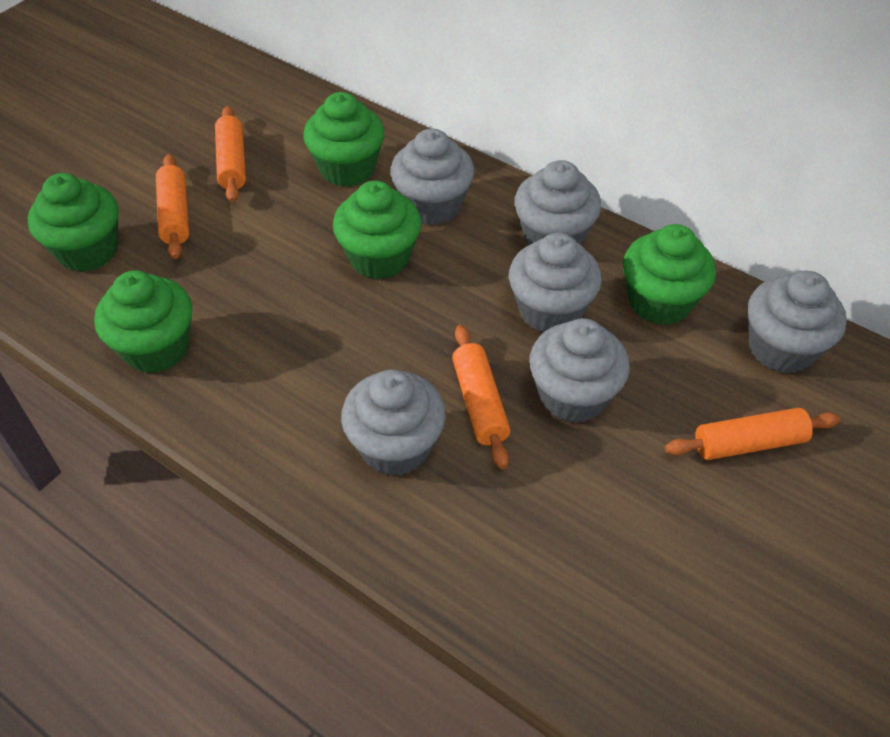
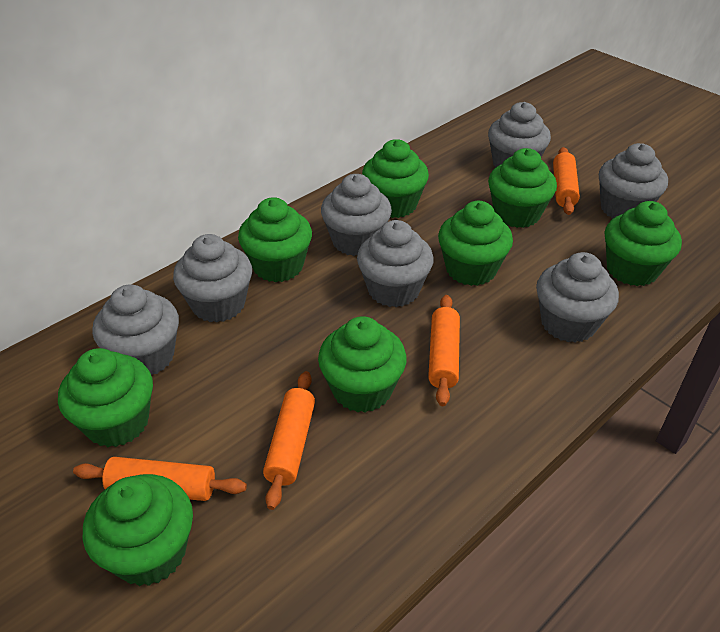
green cupcake: 5 -> 8
grey cupcake: 6 -> 7

